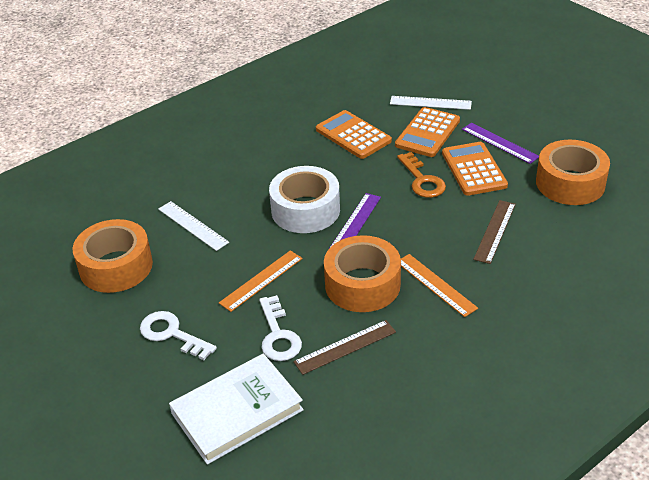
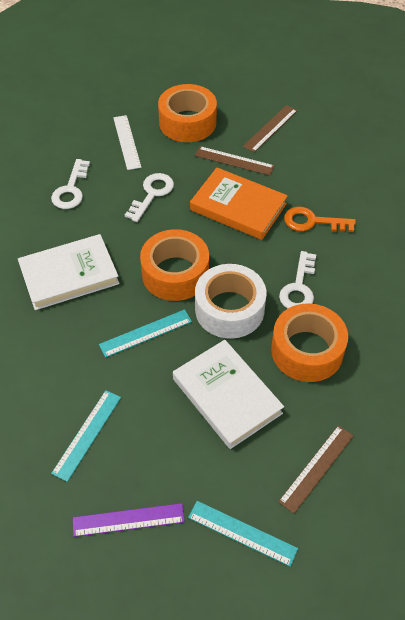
brown ruler: 2 -> 3
orange book: 0 -> 1
orange calculator: 3 -> 0
orange ruler: 2 -> 0
purple ruler: 2 -> 1
turquoise ruler: 0 -> 3
white book: 1 -> 2
white key: 2 -> 3
white ruler: 2 -> 1

